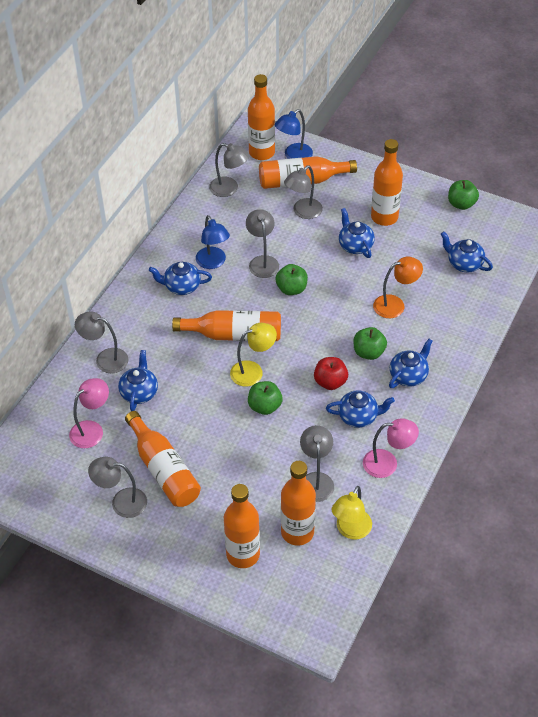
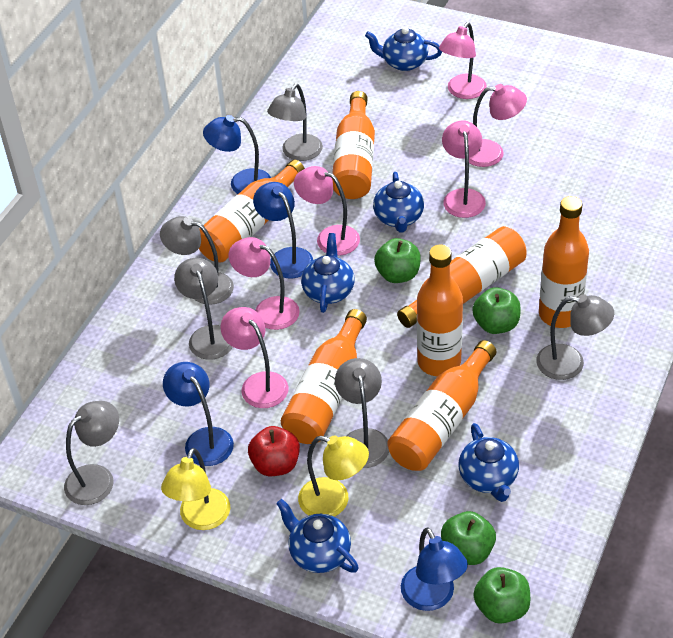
blue lamp: 2 -> 4
blue teapot: 6 -> 5
orange lamp: 1 -> 0
pink lamp: 2 -> 6

